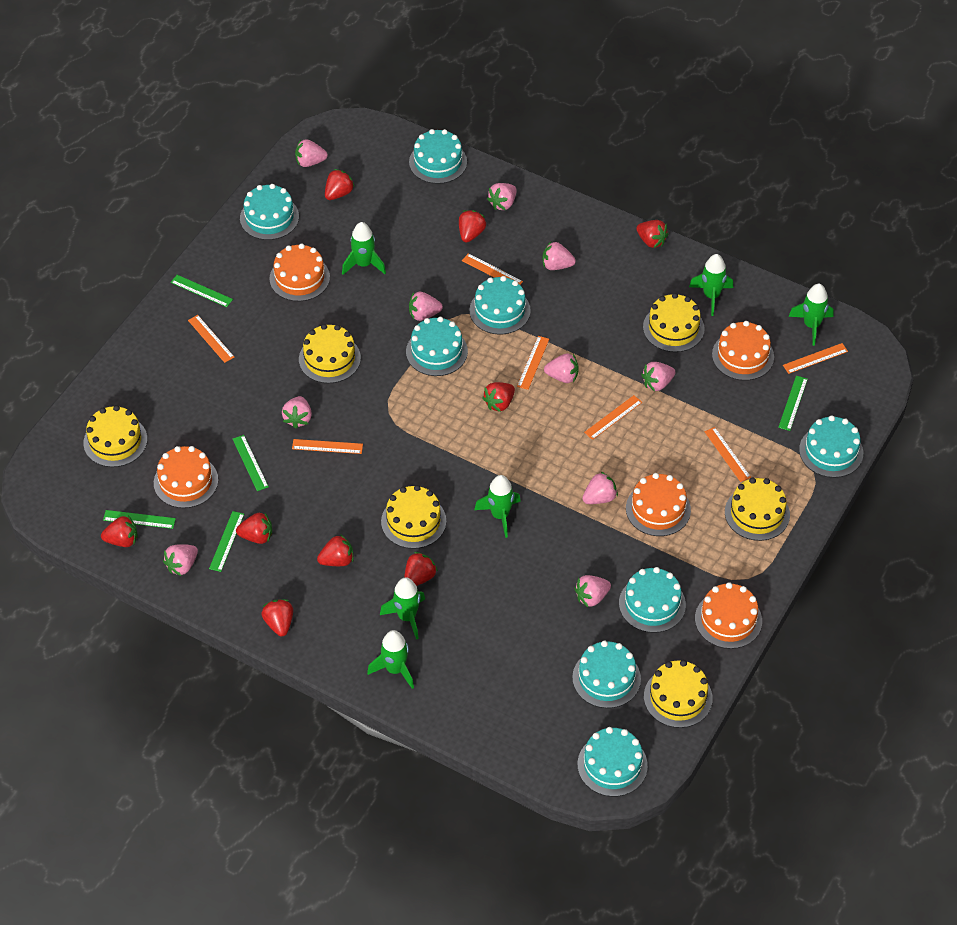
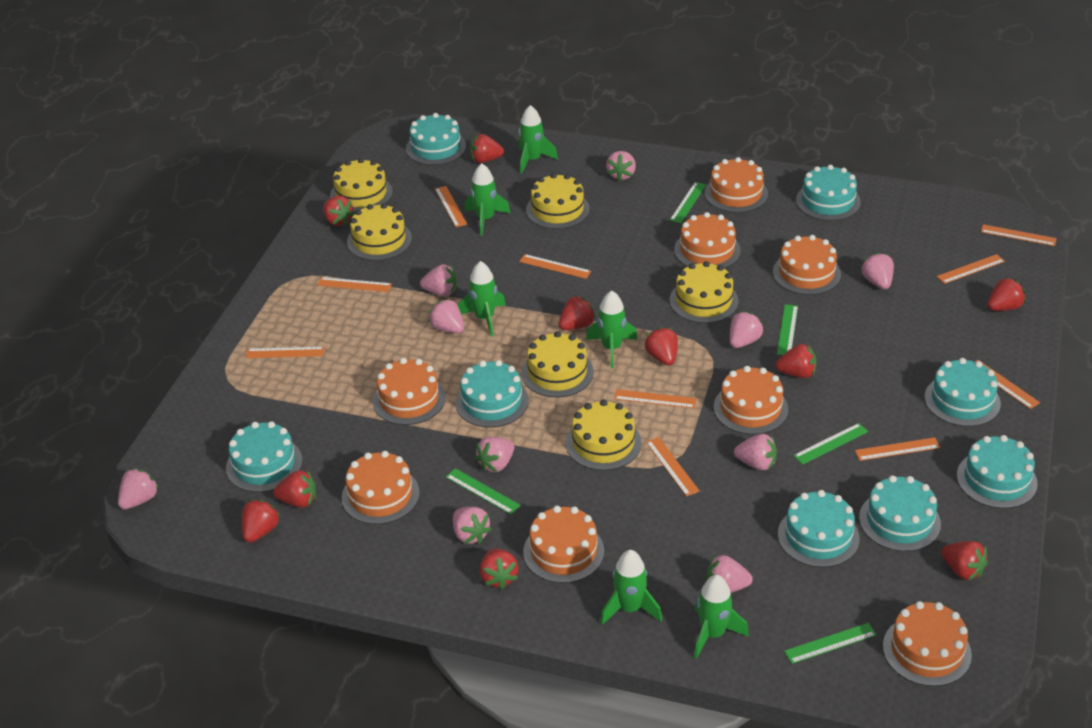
orange cake: 5 -> 8
orange ruler: 7 -> 10
red strawberry: 9 -> 10

